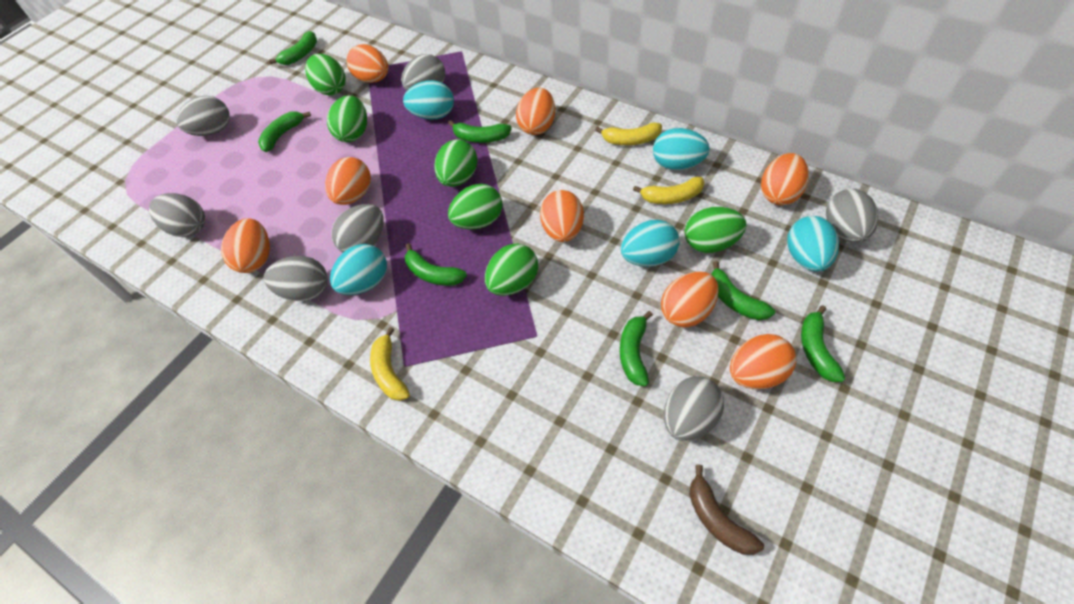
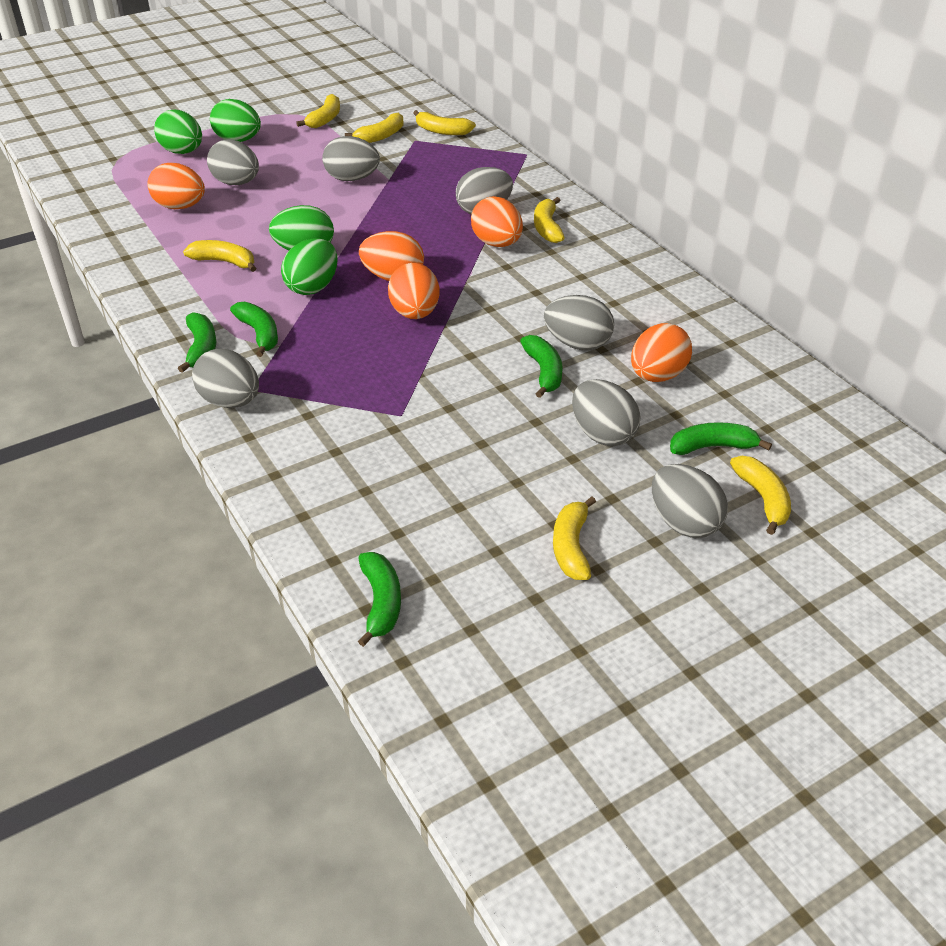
brown banana: 1 -> 0
green banana: 7 -> 5
green egg: 6 -> 4
orange egg: 8 -> 5
turquoise egg: 5 -> 0
yellow banana: 3 -> 7

